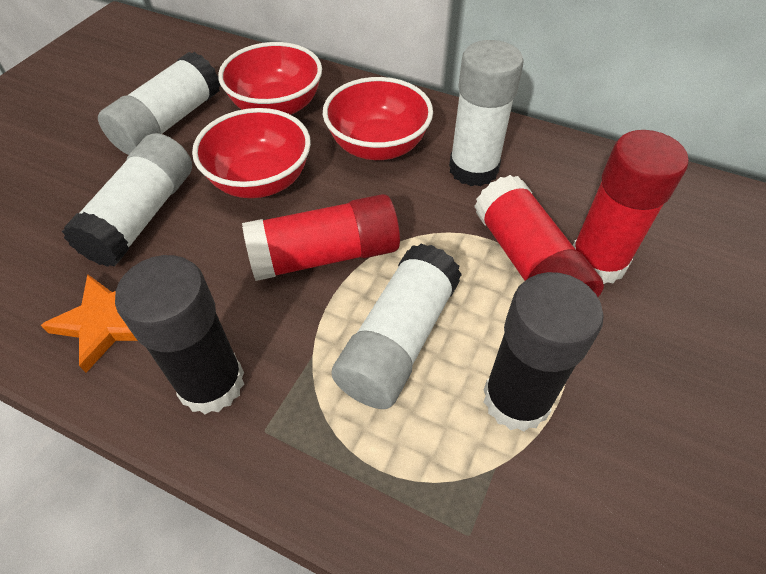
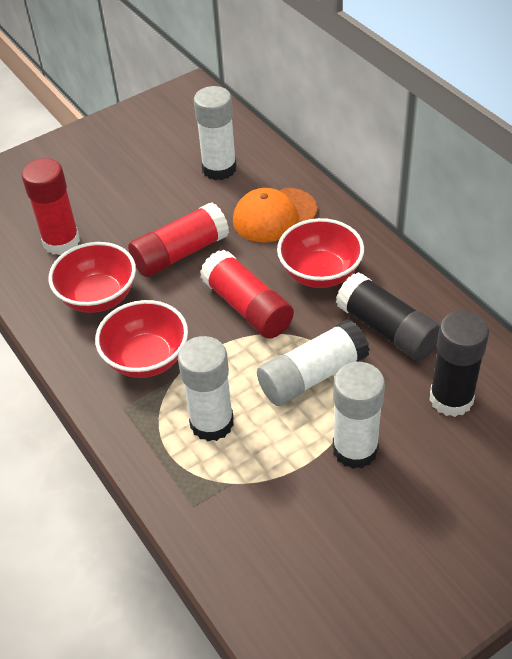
orange cap: 0 -> 1
orange star: 1 -> 0

